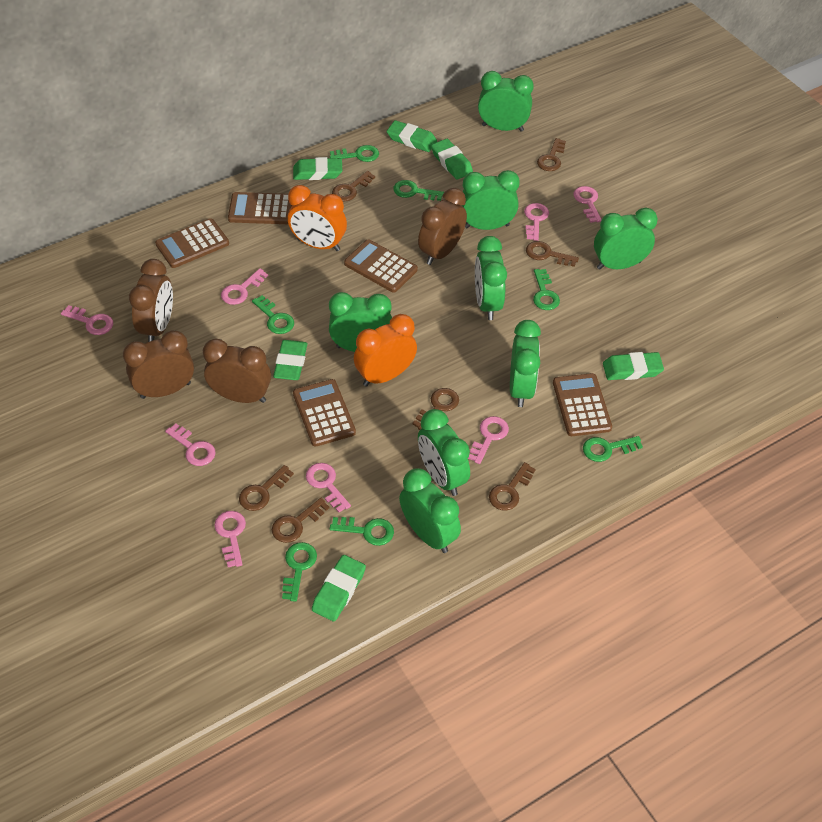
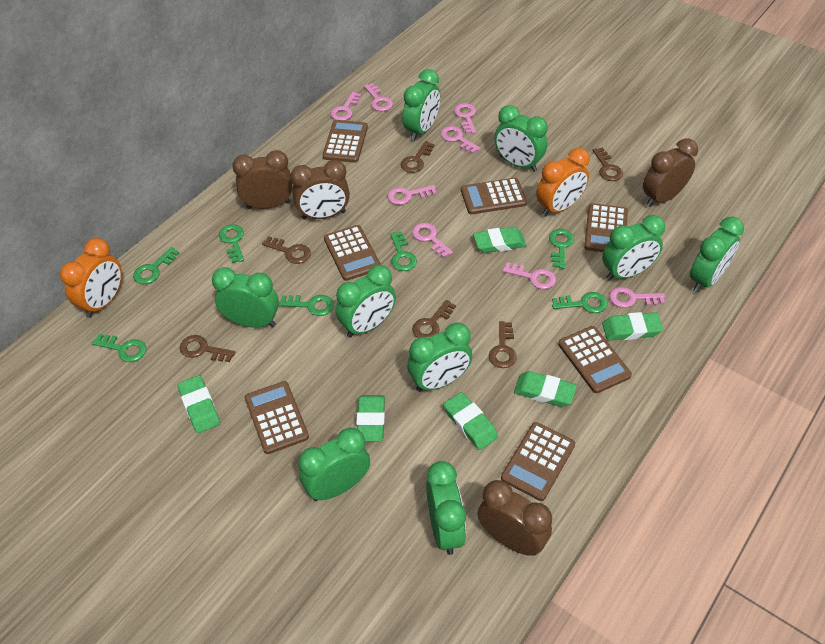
brown calculator: 5 -> 7
brown key: 7 -> 6
green clock: 8 -> 9

